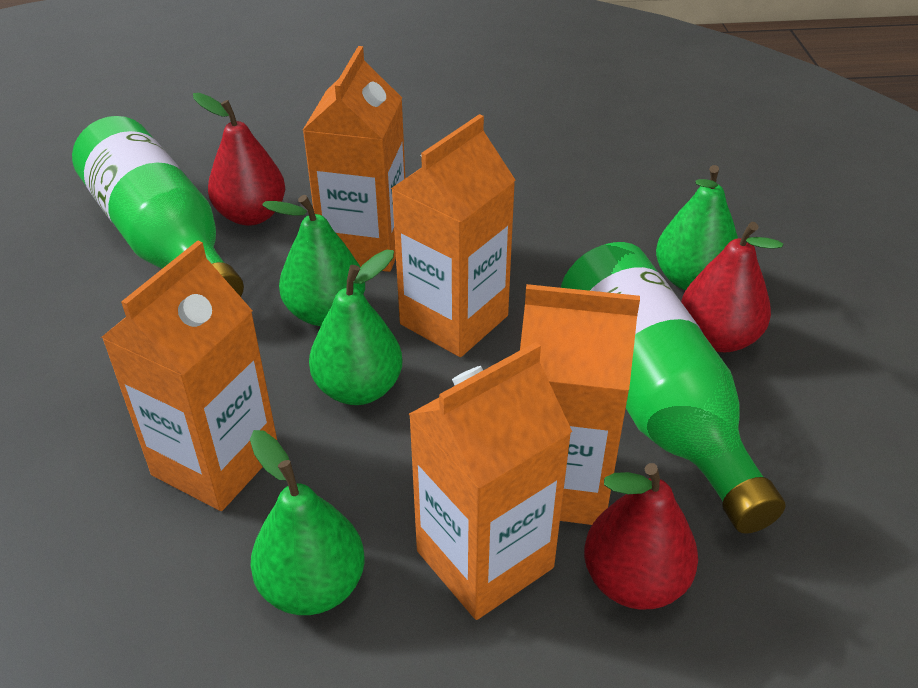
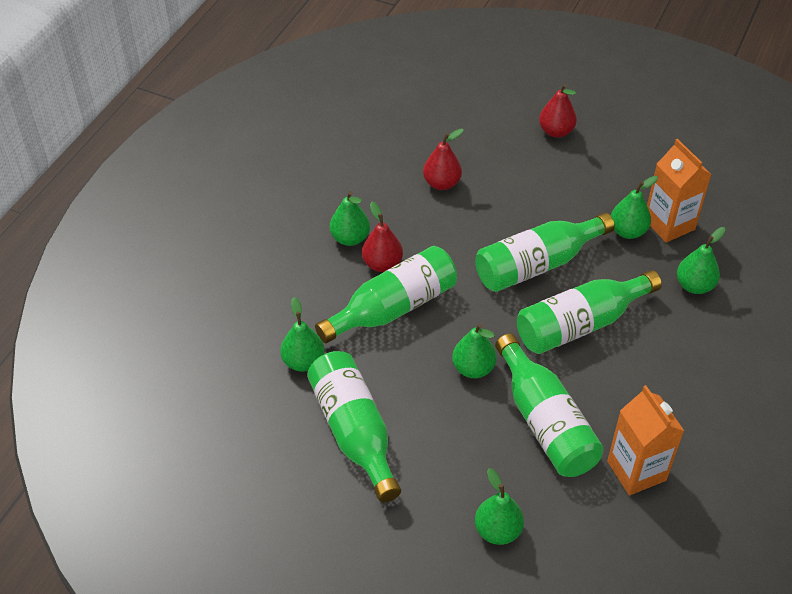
green bottle: 2 -> 5
green pear: 4 -> 6
orange carton: 5 -> 2

